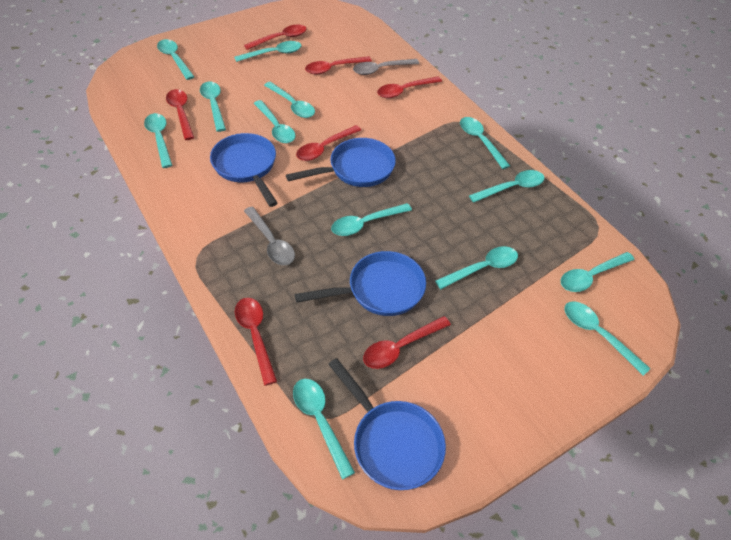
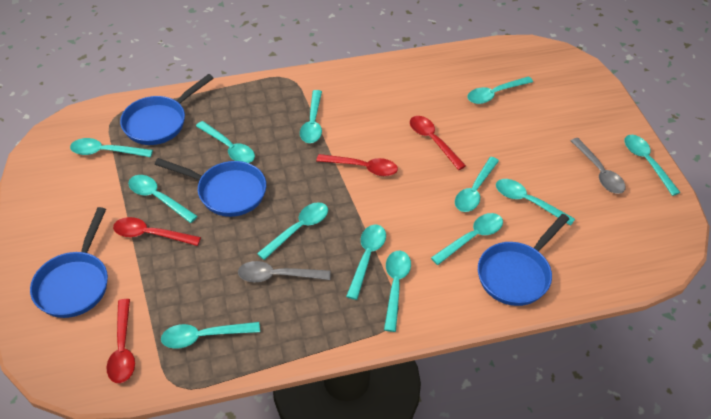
red spoon: 7 -> 4

